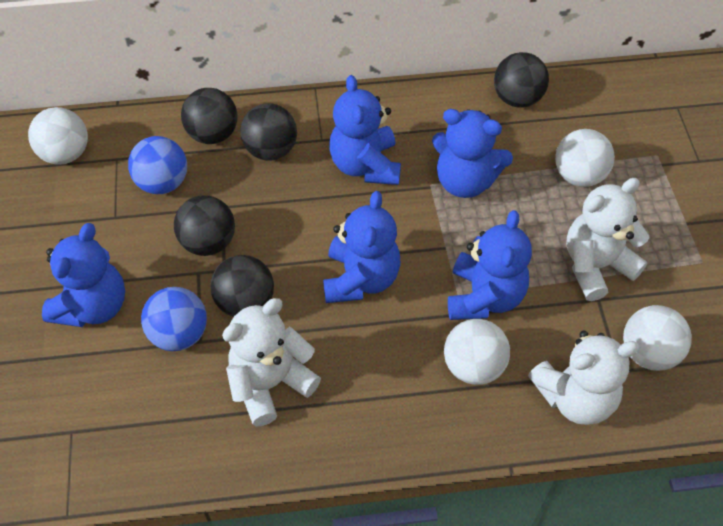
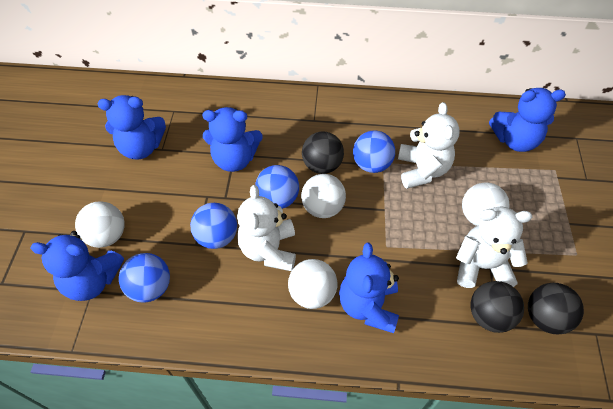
black ball: 5 -> 3
blue ball: 2 -> 4

